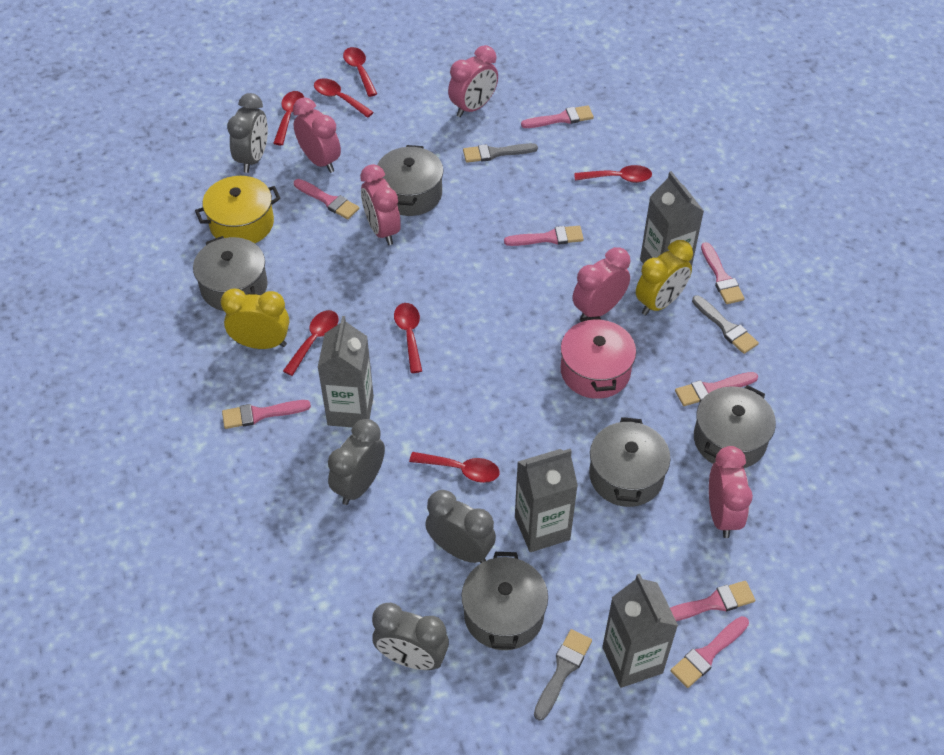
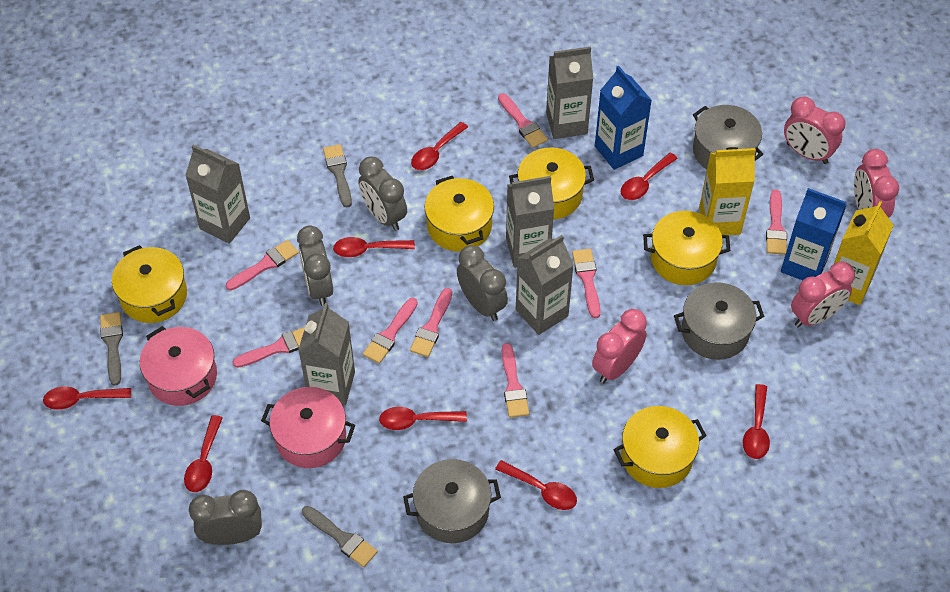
blue carton: 0 -> 2
grey carton: 4 -> 5
grey pot: 5 -> 3
pink clock: 5 -> 4
pink pot: 1 -> 2
red spoon: 7 -> 8
yellow carton: 0 -> 2
yellow clock: 2 -> 0
yellow pot: 1 -> 5

